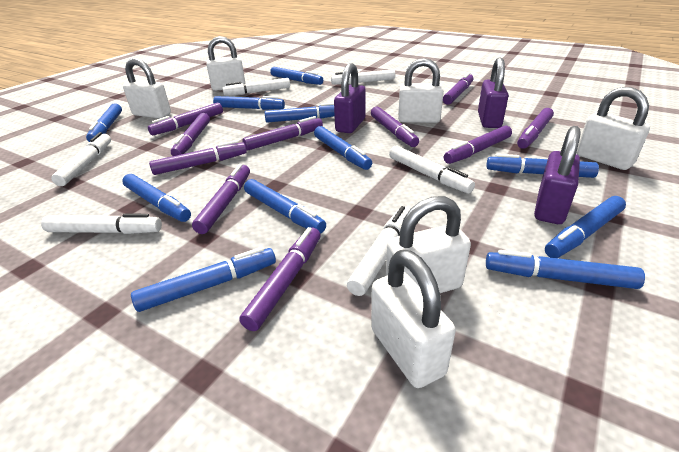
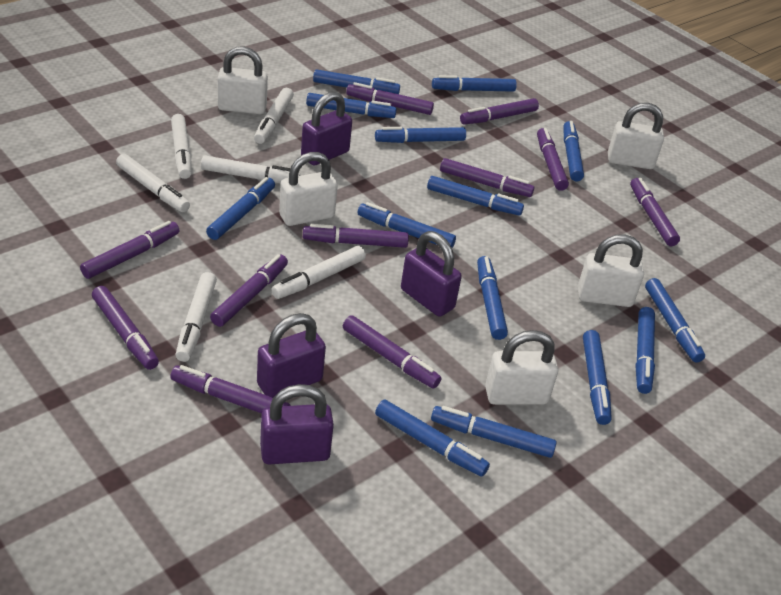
blue marker: 11 -> 14
purple marker: 10 -> 11
purple padlock: 3 -> 4
white padlock: 6 -> 5

